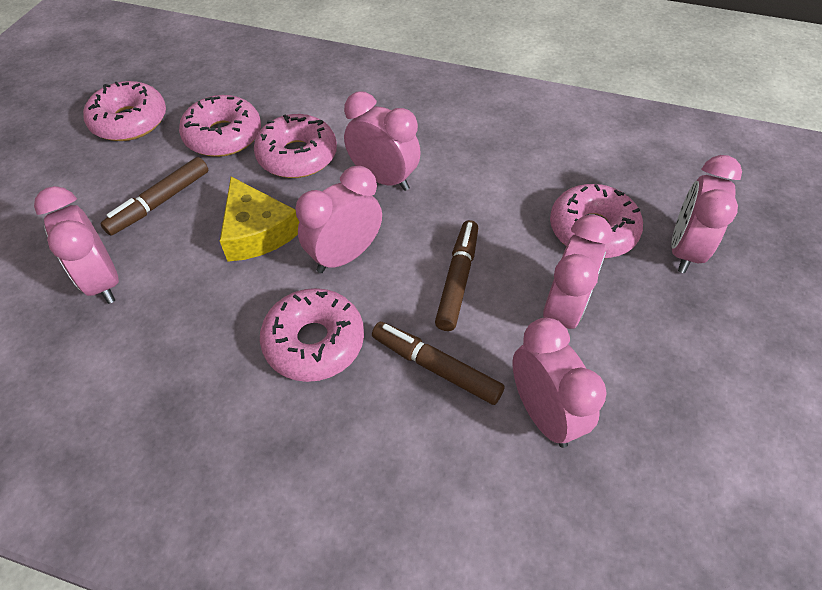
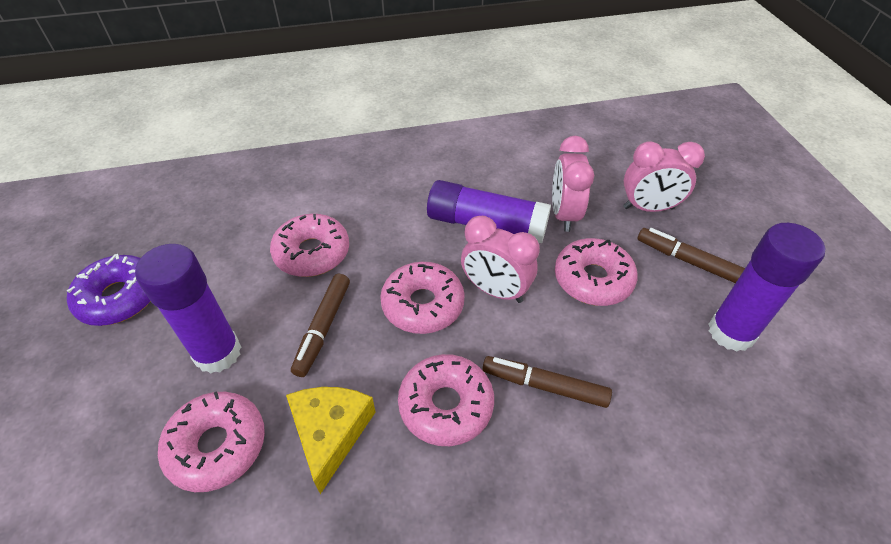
pink clock: 6 -> 3
purple donut: 0 -> 1
purple glue stick: 0 -> 3

